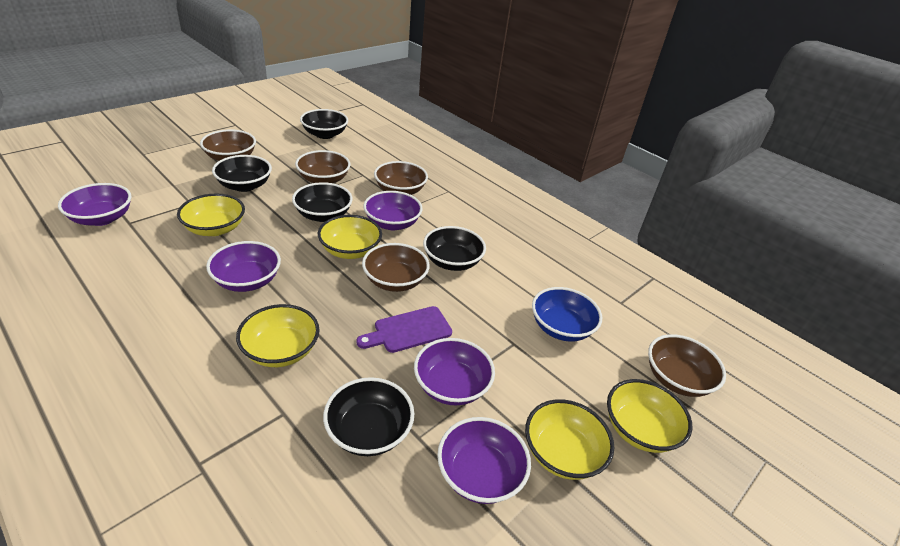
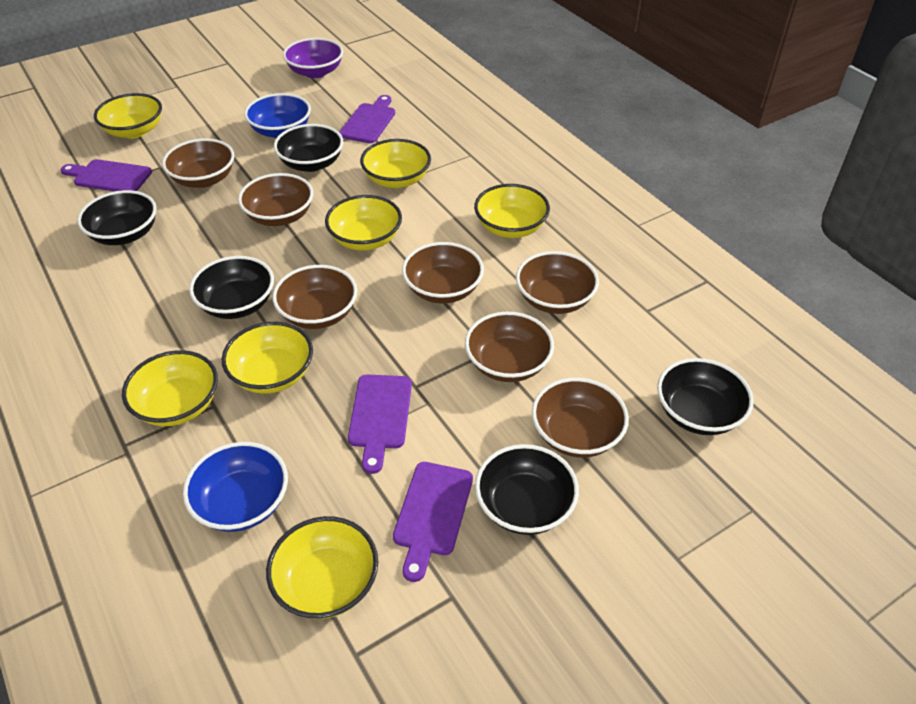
blue bowl: 1 -> 2
brown bowl: 5 -> 7
purple bowl: 5 -> 1
purple cutting board: 1 -> 4
yellow bowl: 5 -> 7

